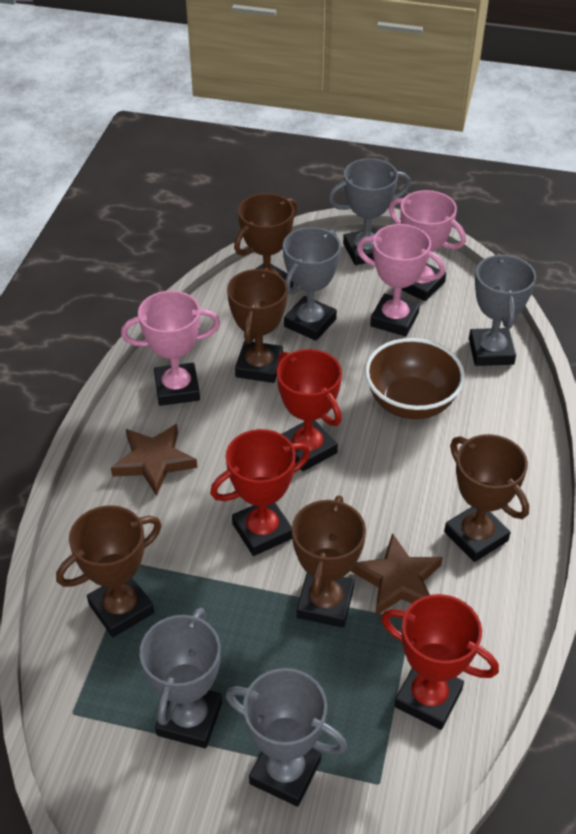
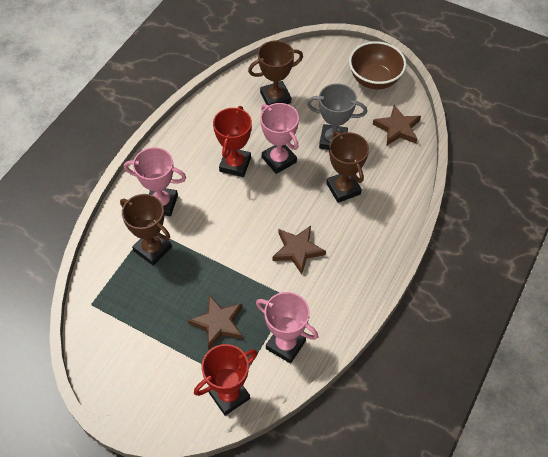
brown star: 2 -> 3
brown trophy: 5 -> 3
grey trophy: 5 -> 1
red trophy: 3 -> 2

